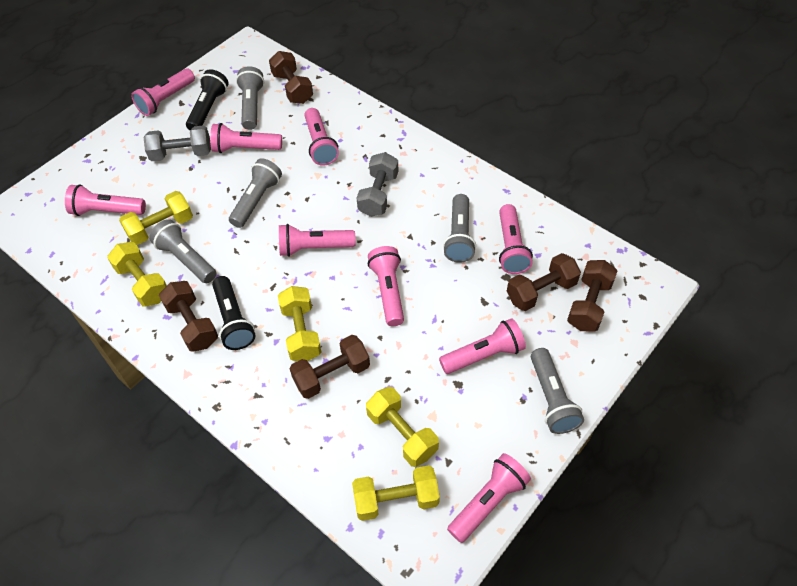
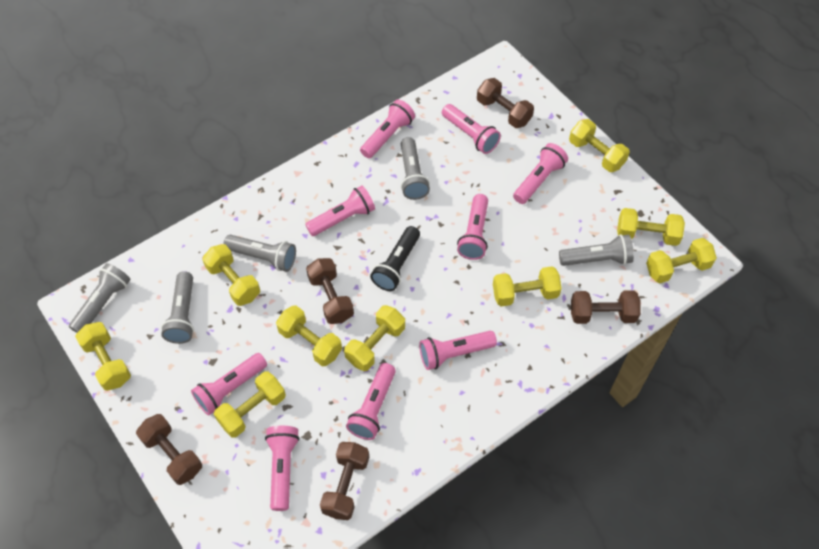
black flashlight: 2 -> 1
grey dumbbell: 2 -> 0
yellow dumbbell: 5 -> 9

